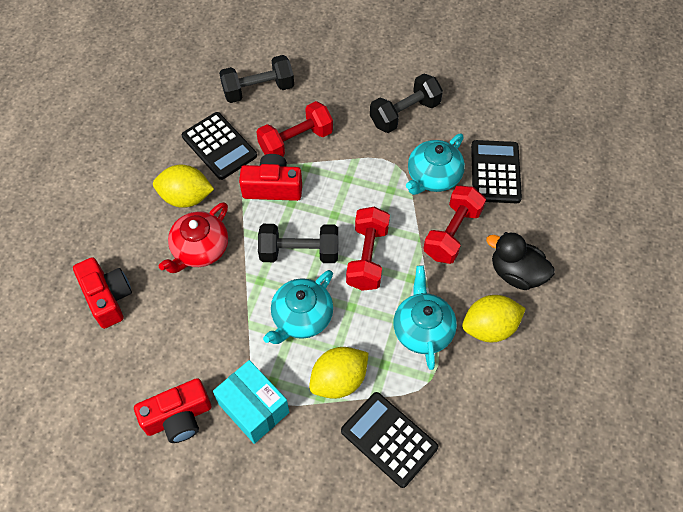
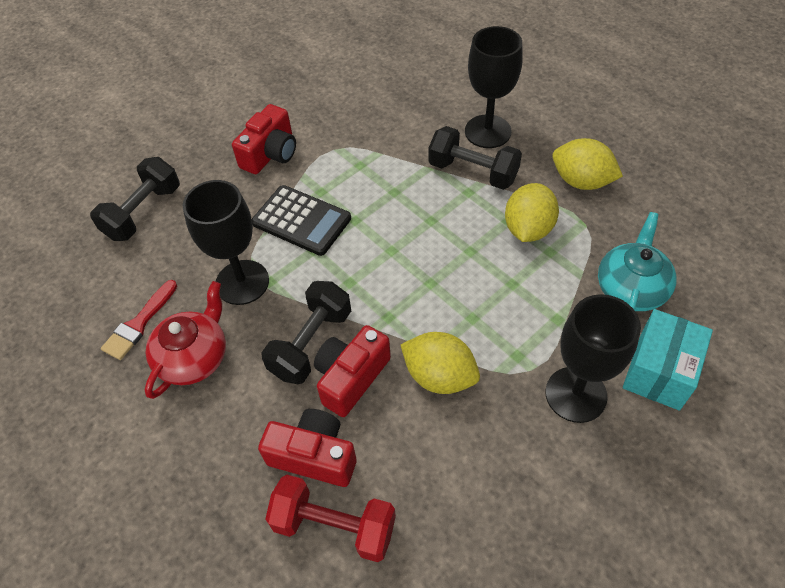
black calculator: 3 -> 1
black duck: 1 -> 0
black goblet: 0 -> 3
red brush: 0 -> 1
red dumbbell: 3 -> 1
turquoise teapot: 3 -> 1

